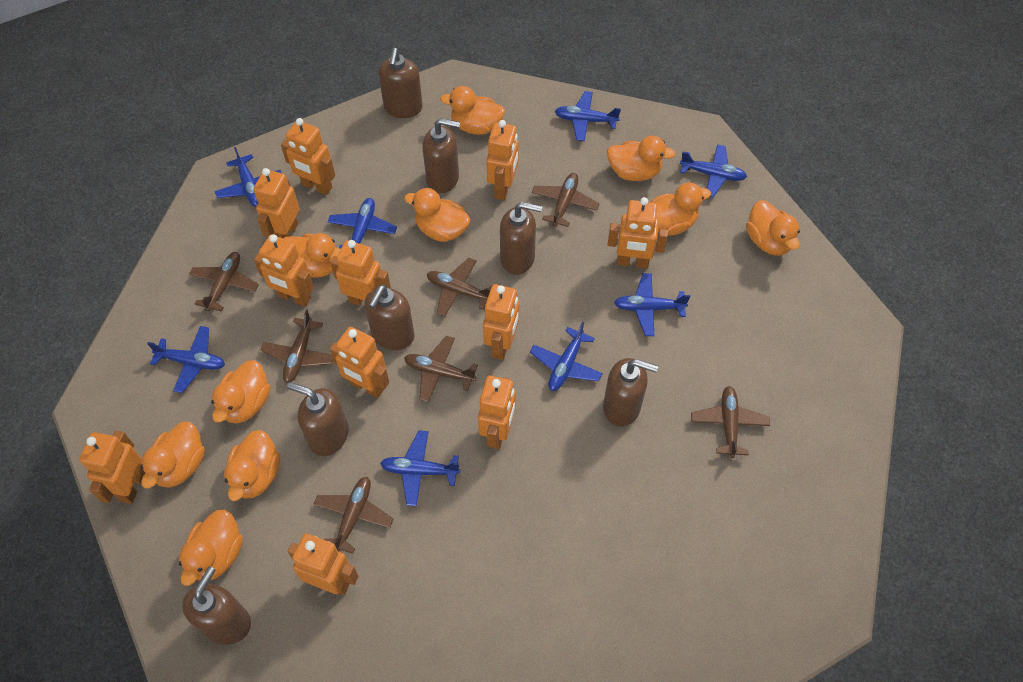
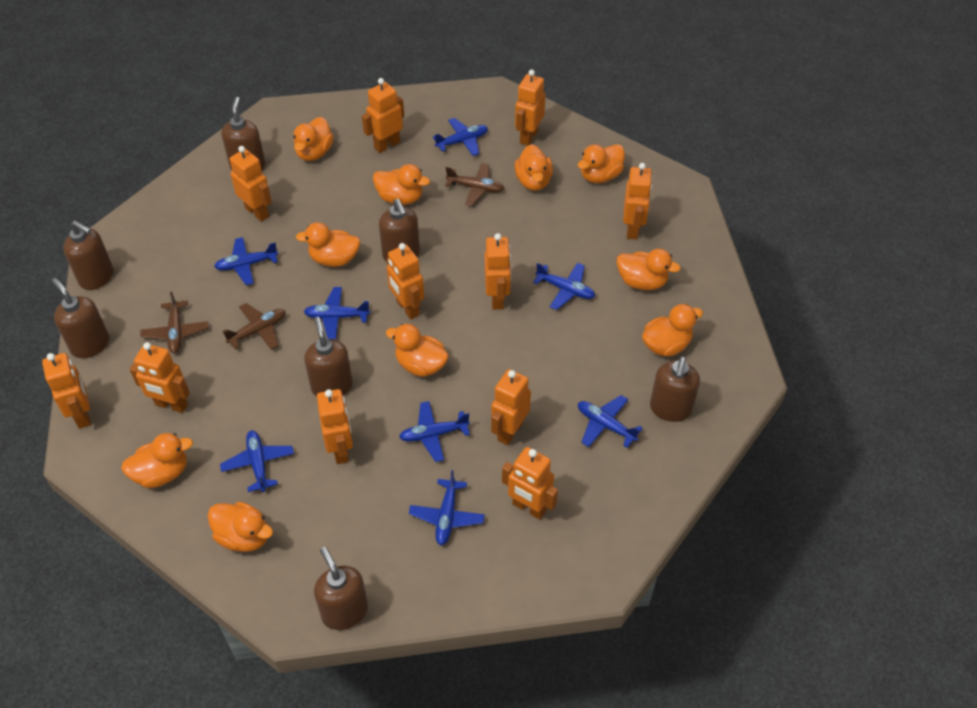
brown plane: 7 -> 3

